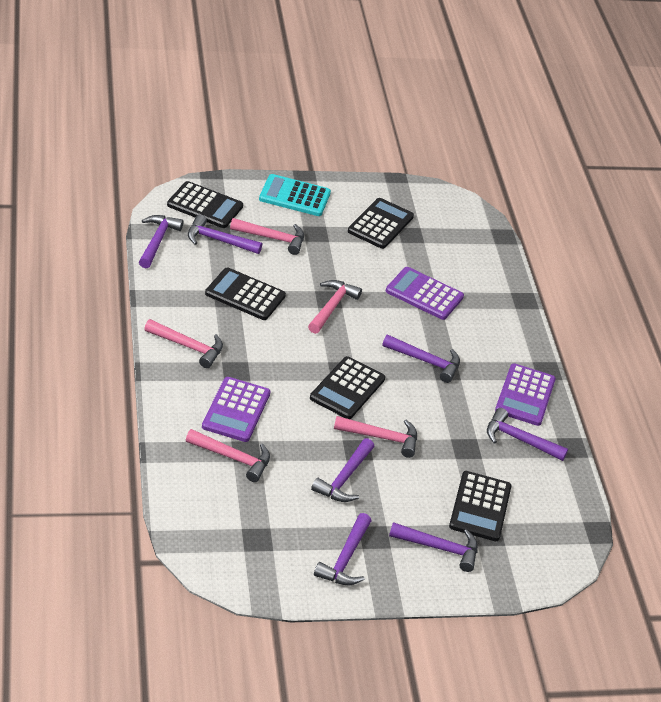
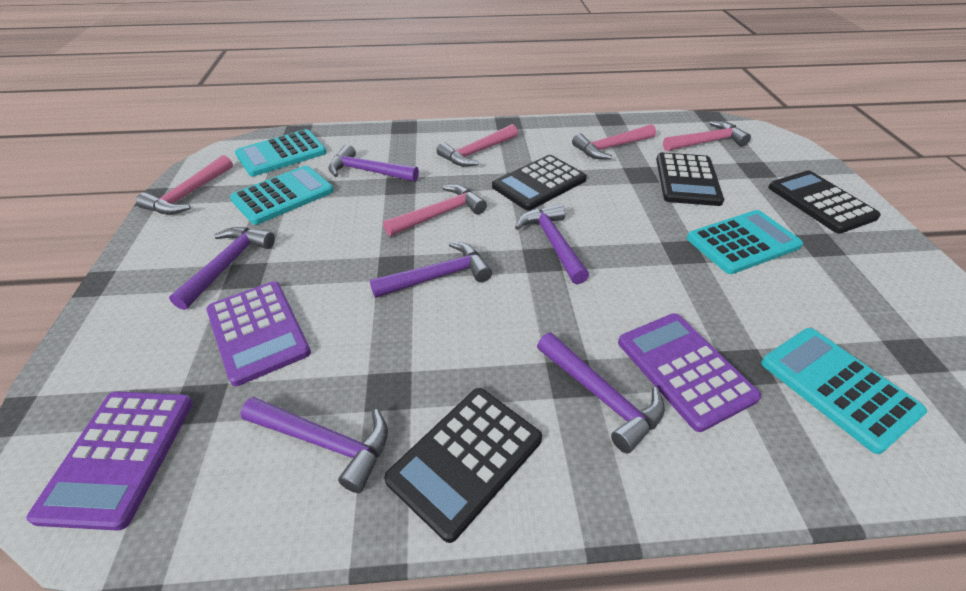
black calculator: 5 -> 4
purple hammer: 7 -> 6
turquoise calculator: 1 -> 4

